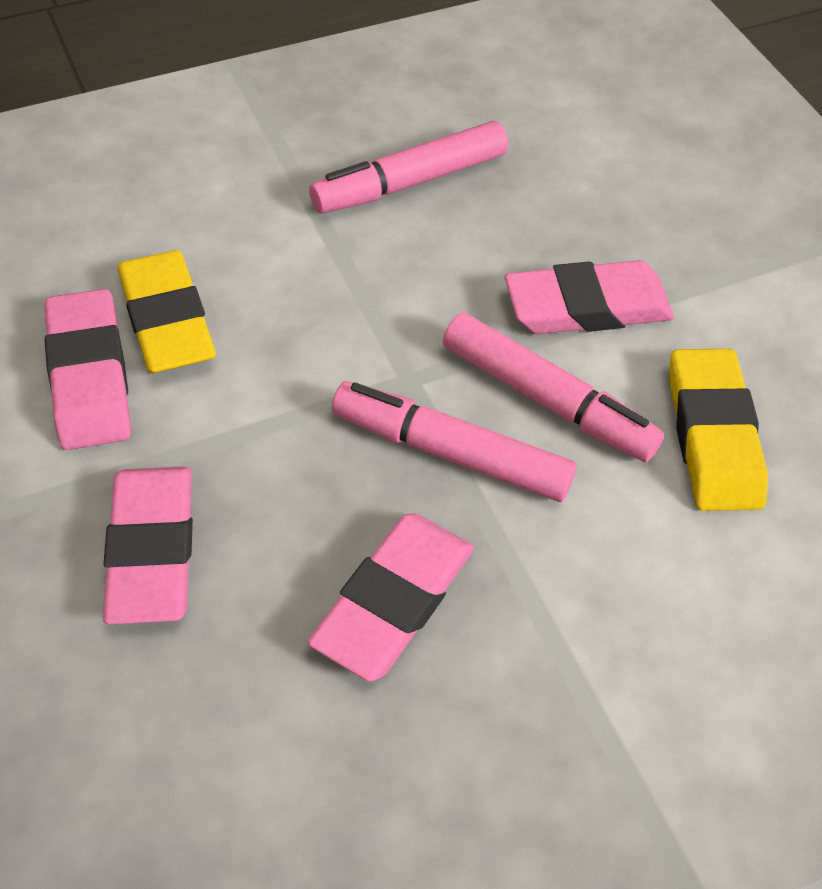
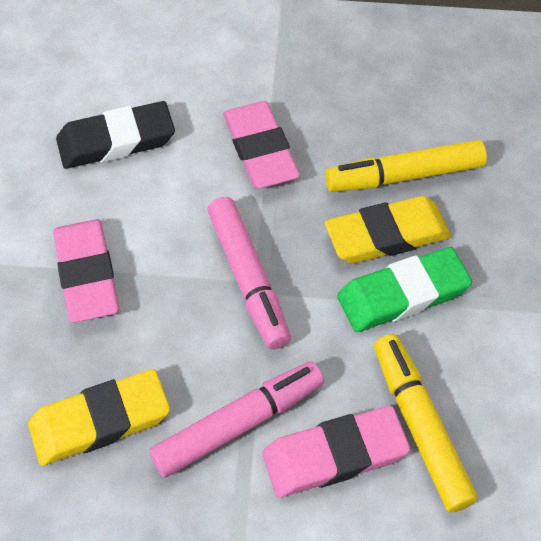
black eraser: 0 -> 1
green eraser: 0 -> 1
pink eraser: 4 -> 3
pink marker: 3 -> 2
yellow marker: 0 -> 2

